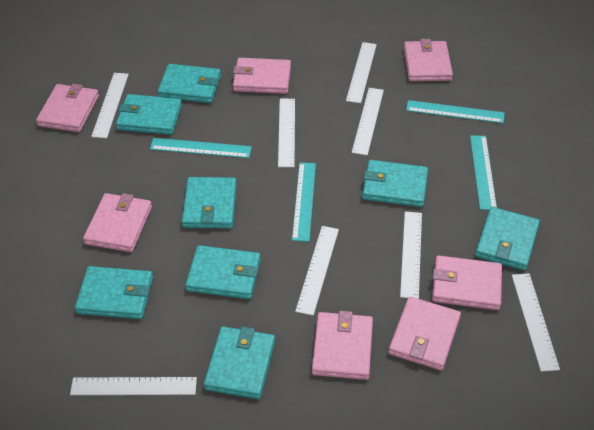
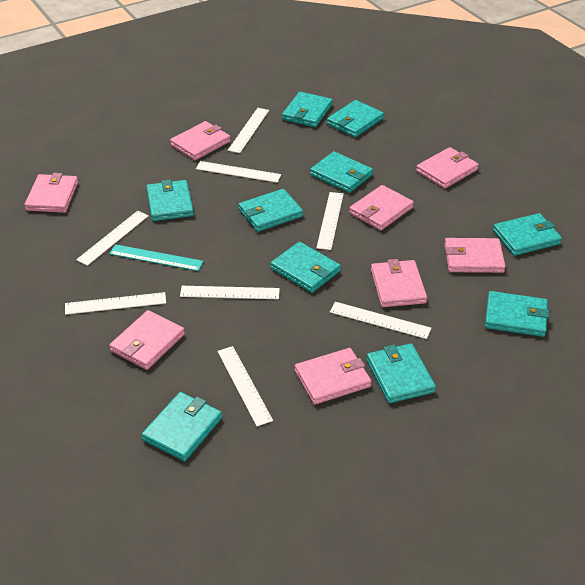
pink wallet: 7 -> 8
turquoise ruler: 4 -> 1
turquoise wallet: 8 -> 10

